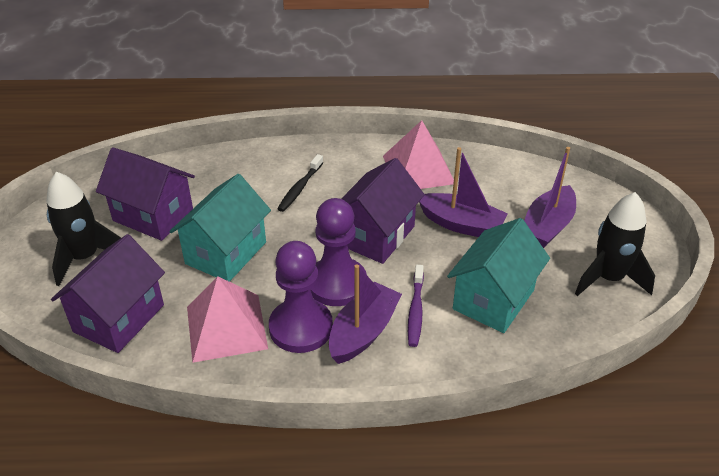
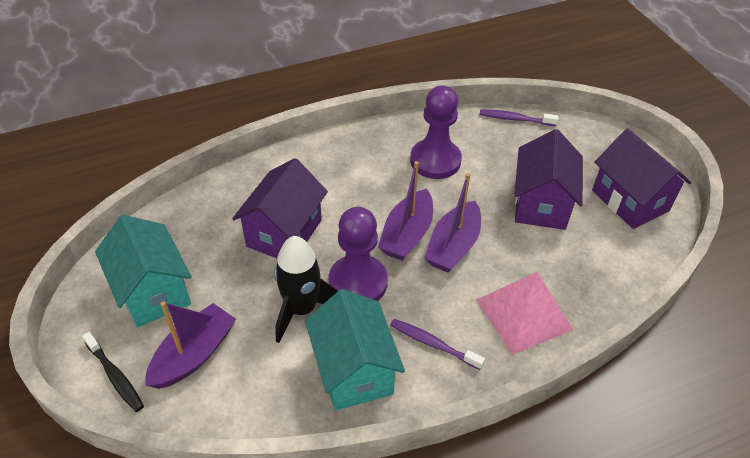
black rocket: 2 -> 1
pink pyramid: 2 -> 1
purple toothbrush: 1 -> 2

